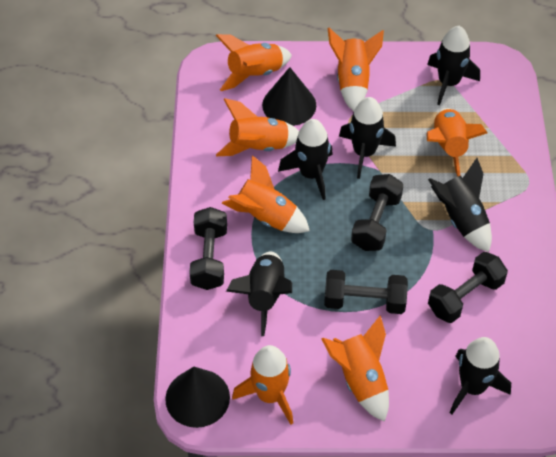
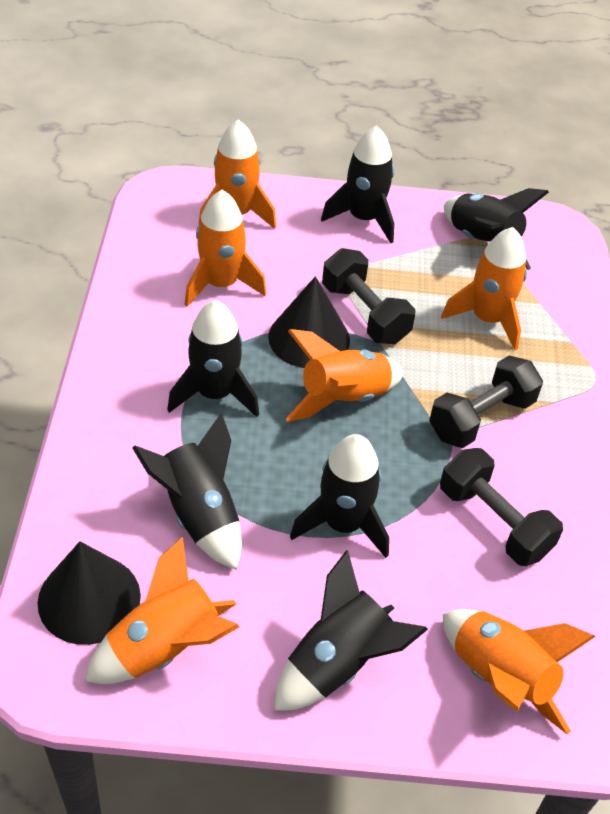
black dumbbell: 4 -> 3
orange rocket: 7 -> 6

